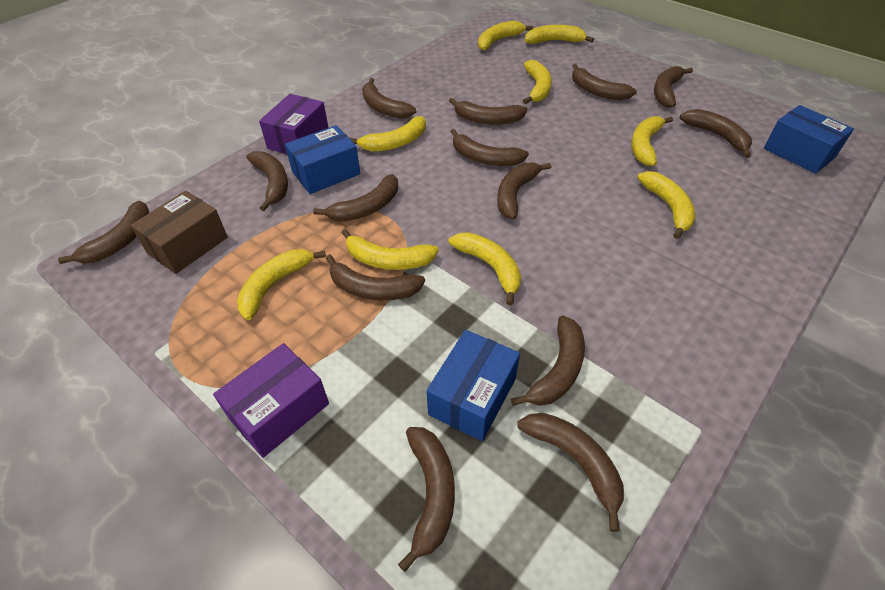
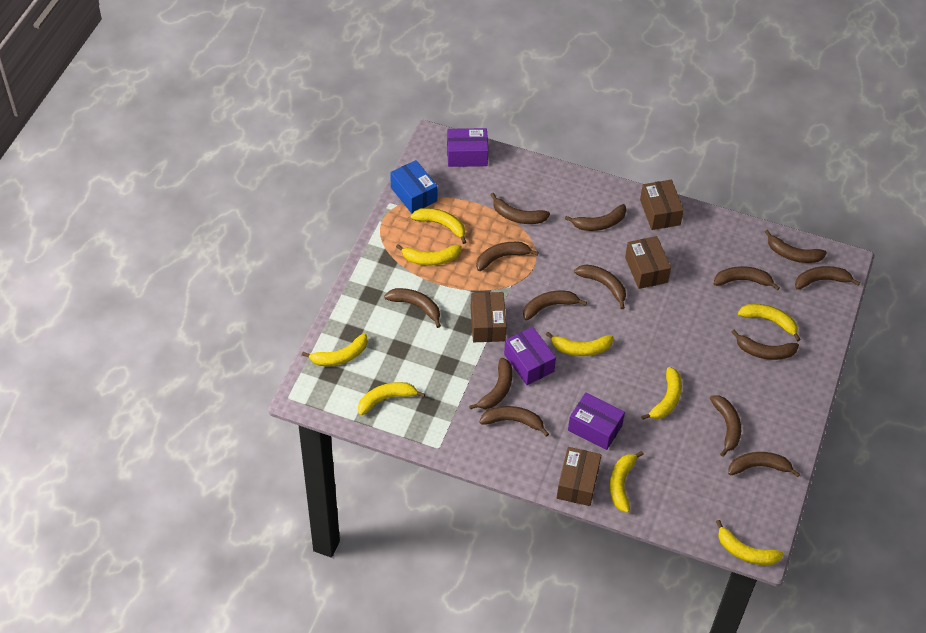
blue box: 3 -> 1
brown box: 1 -> 4
purple box: 2 -> 3

